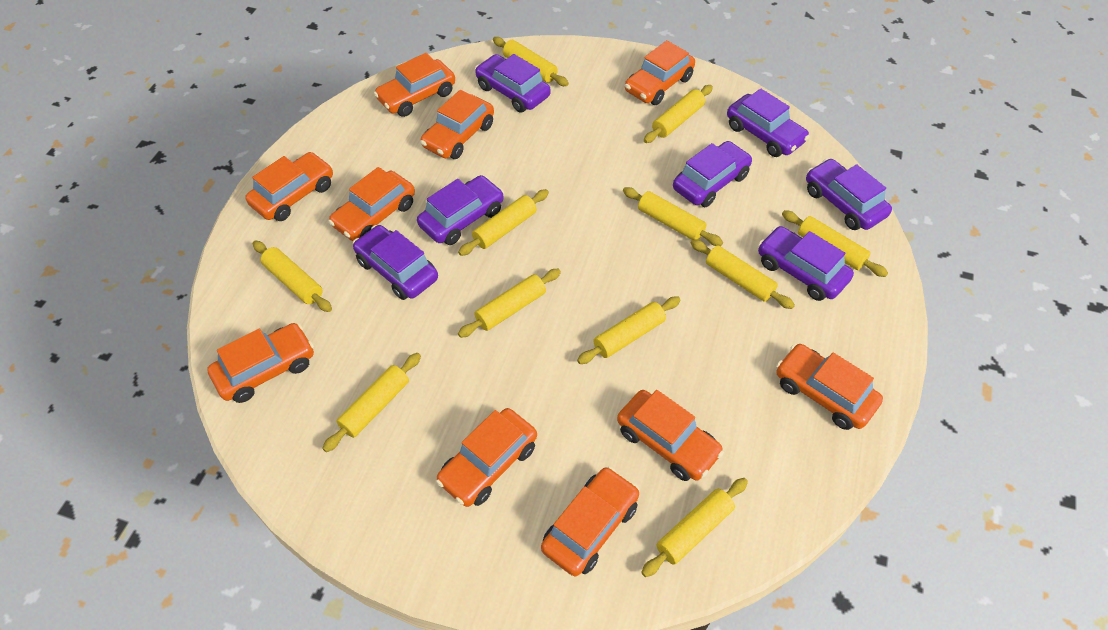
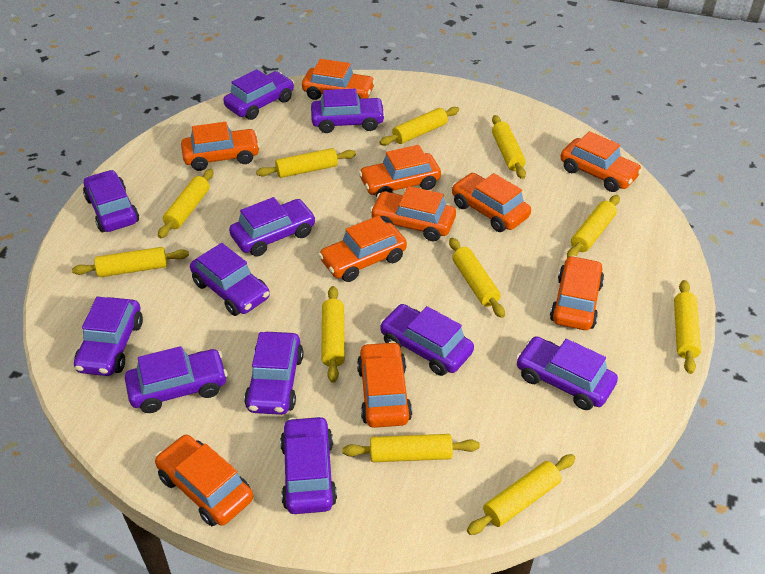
purple car: 7 -> 11

